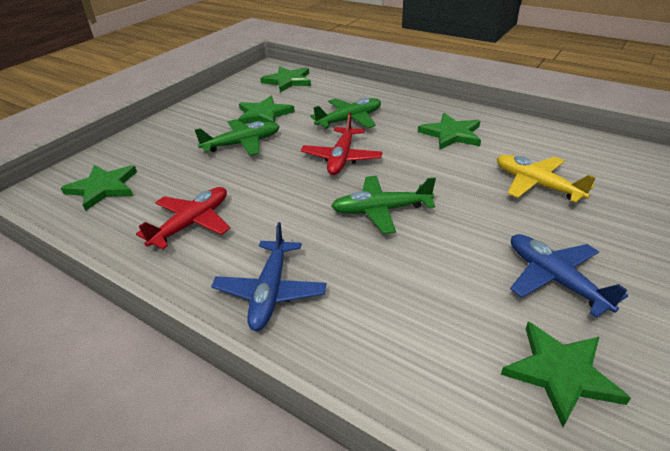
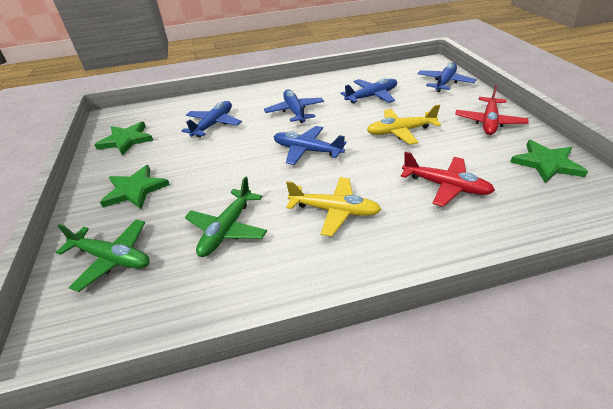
blue plane: 2 -> 5
green plane: 3 -> 2
green star: 5 -> 3
yellow plane: 1 -> 2

